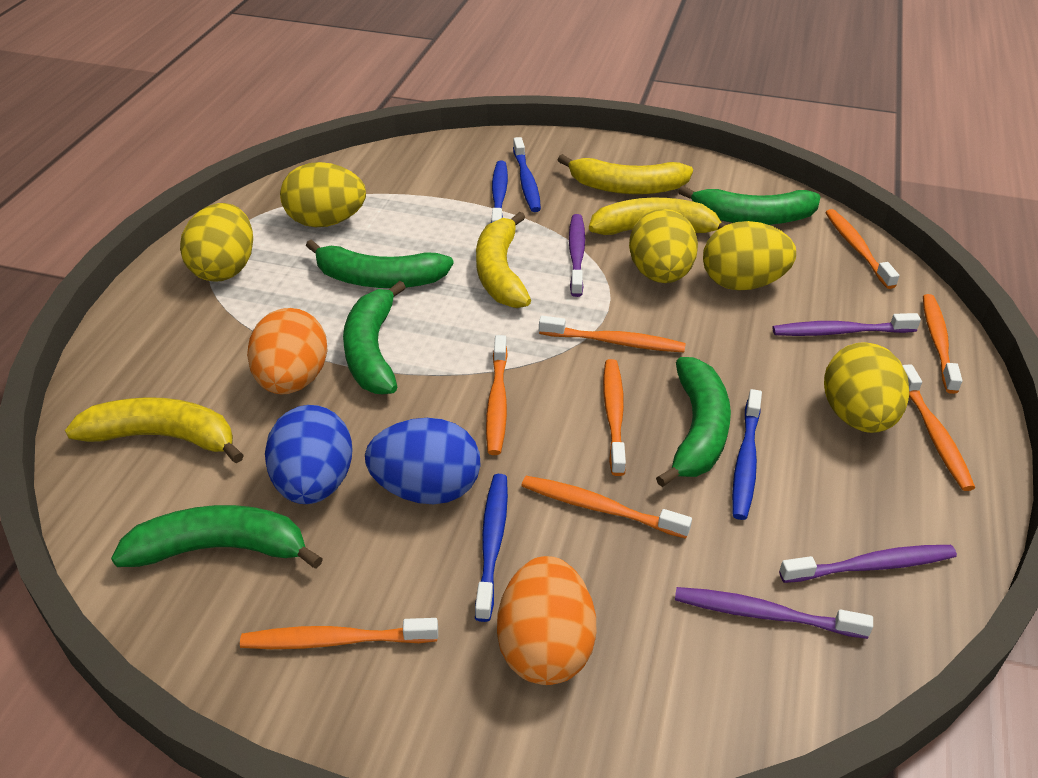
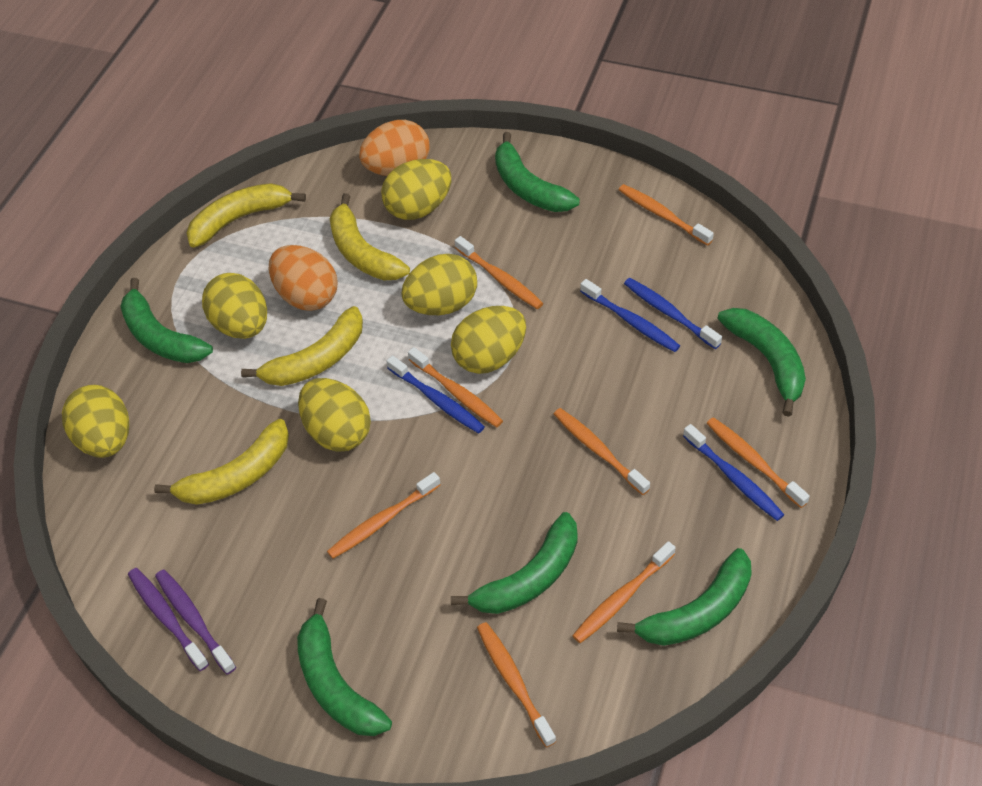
blue egg: 2 -> 0
green banana: 5 -> 6
purple toothbrush: 4 -> 2
yellow egg: 5 -> 6

